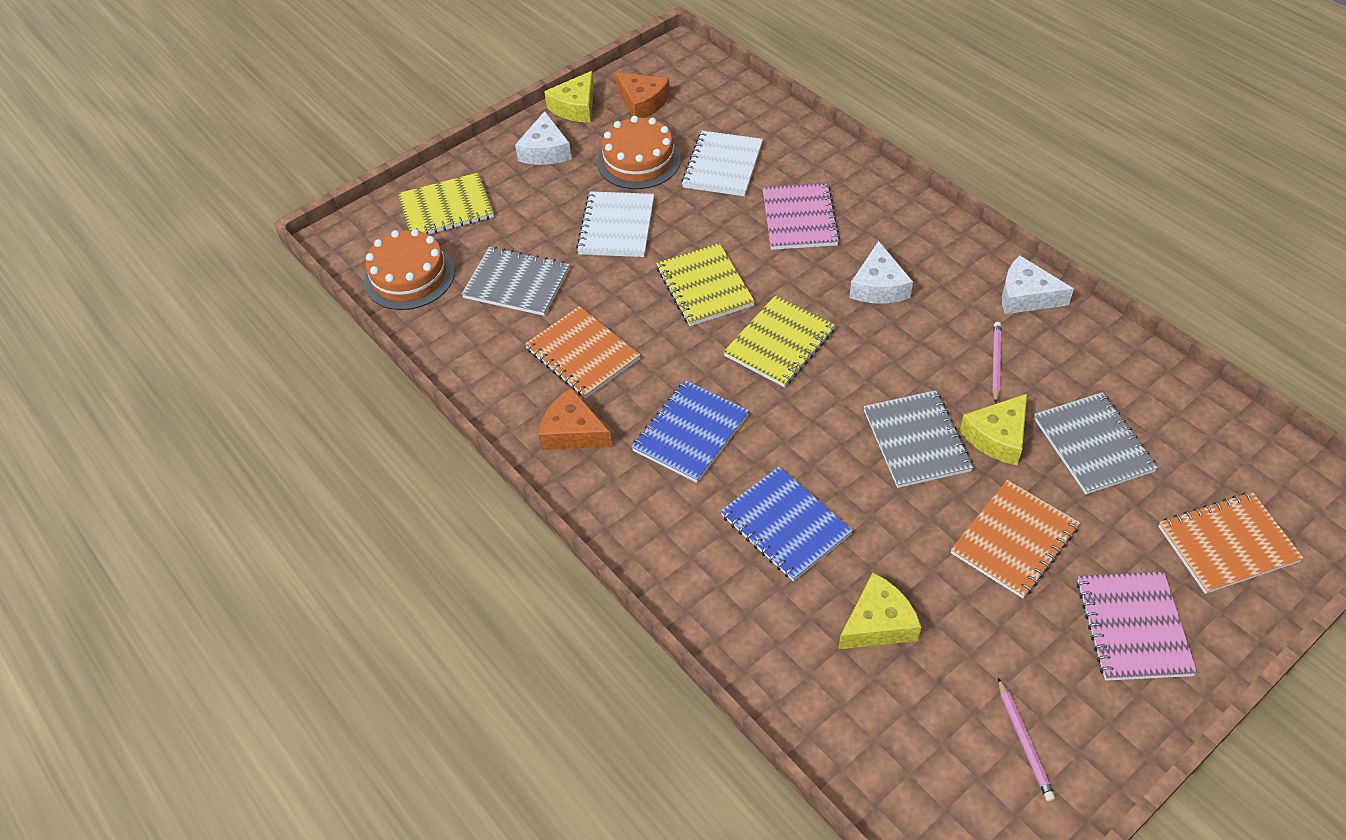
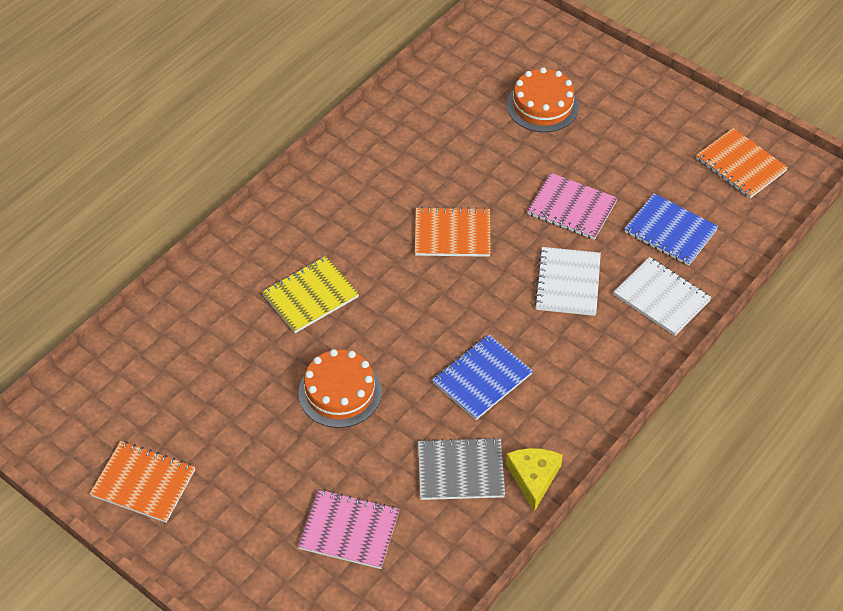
grey notebook: 3 -> 1
orange cheese: 2 -> 0
pink pencil: 2 -> 0
white cheese: 3 -> 0
yellow cheese: 3 -> 1
yellow notebook: 3 -> 1

